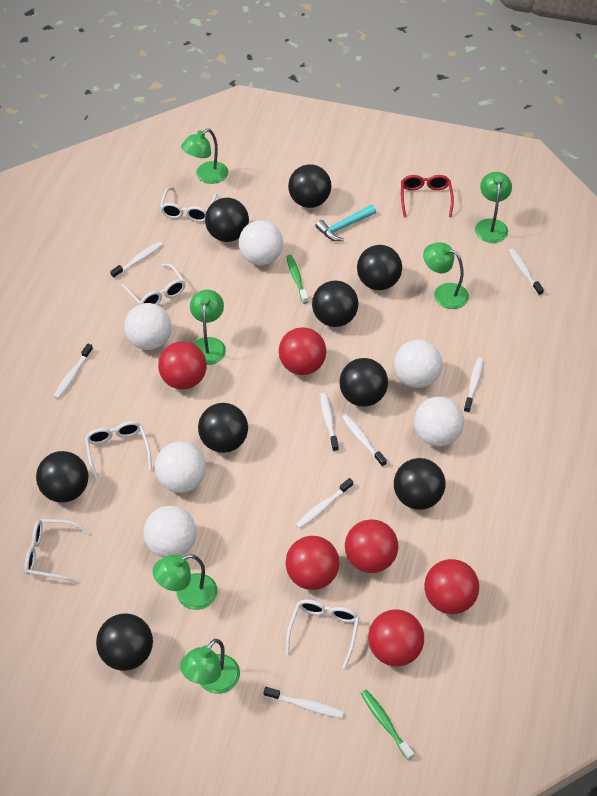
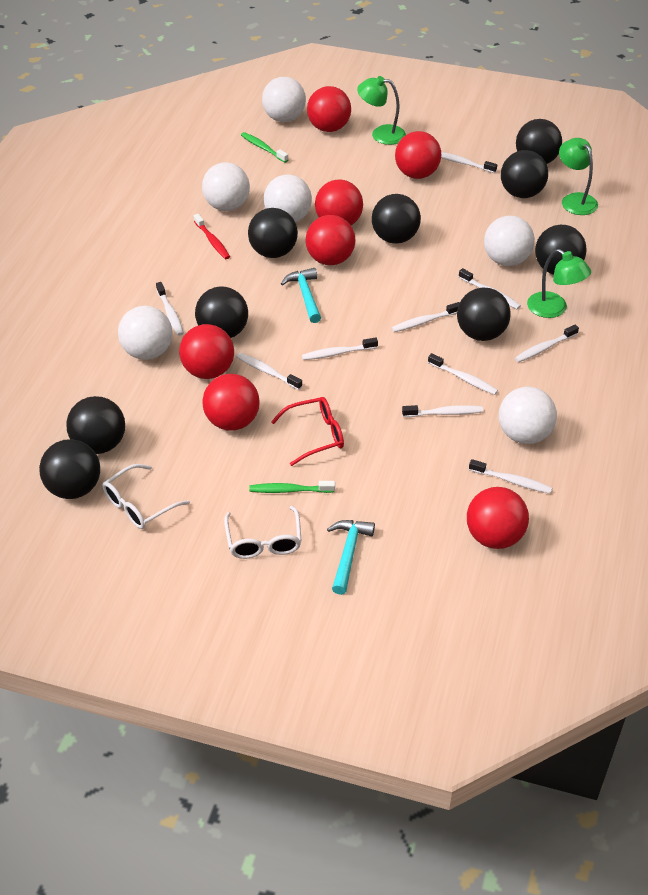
green lamp: 6 -> 3
red ball: 6 -> 7
red toothbrush: 0 -> 1
turquoise hammer: 1 -> 2
white glasses: 5 -> 2
white toothbrush: 8 -> 10

